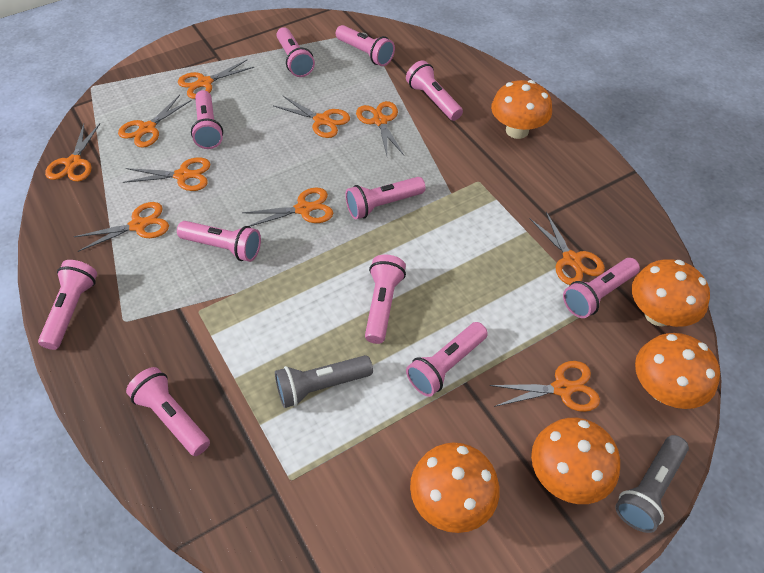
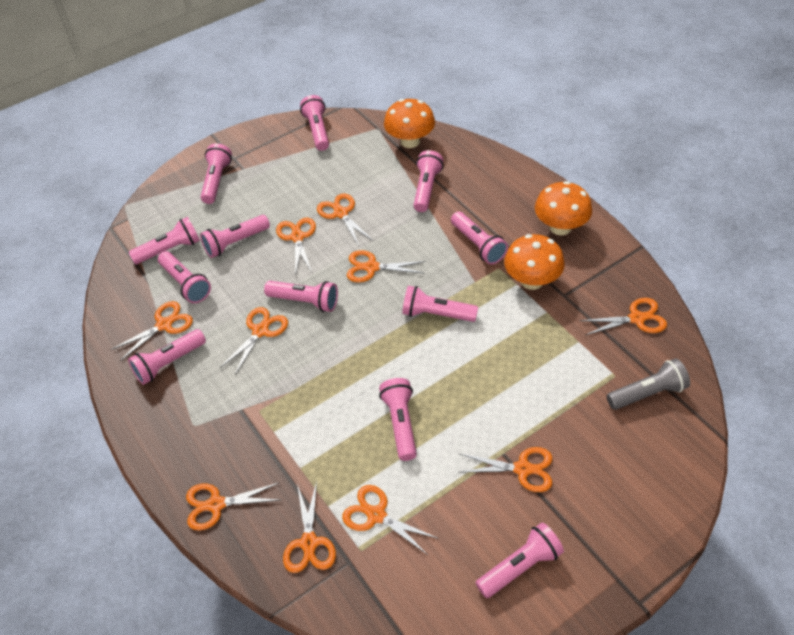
grey flashlight: 2 -> 1
orange mushroom: 5 -> 3
pink flashlight: 11 -> 12

